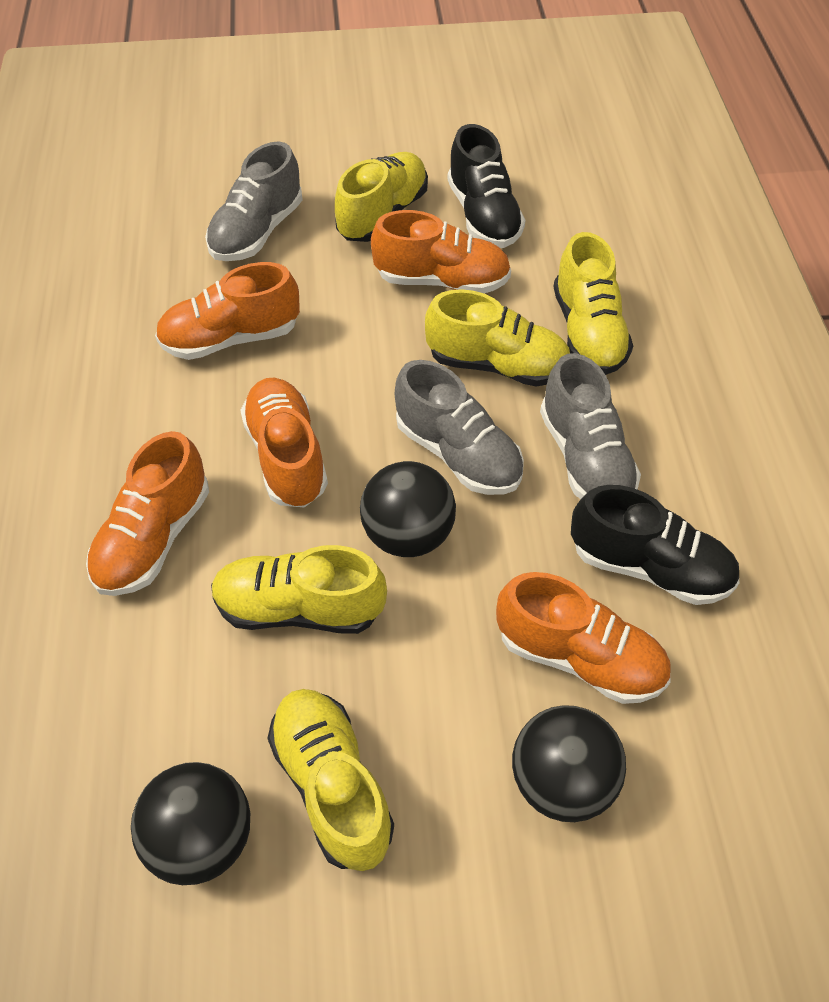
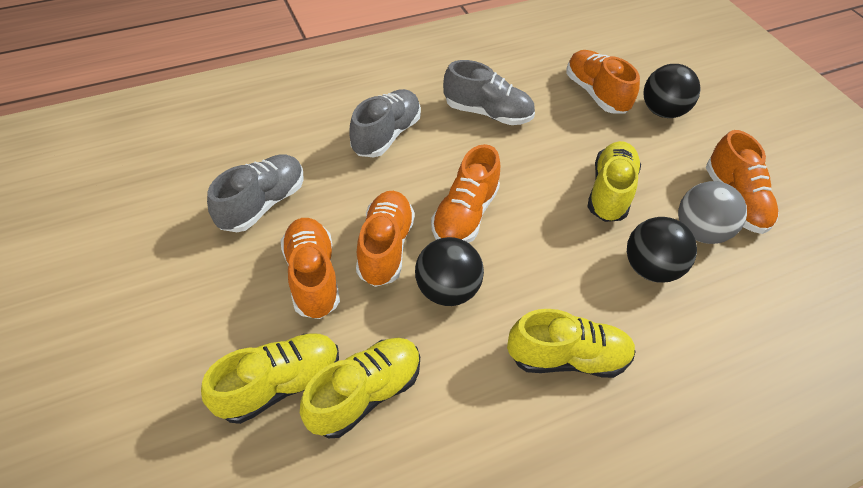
black shoe: 2 -> 0
grey ball: 0 -> 1
yellow shoe: 5 -> 4

